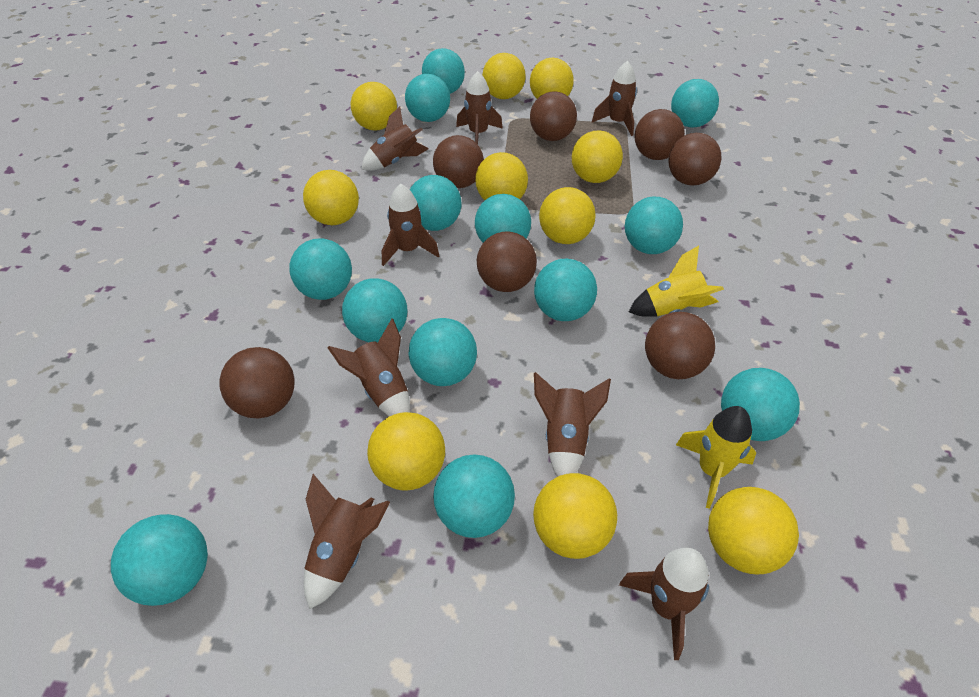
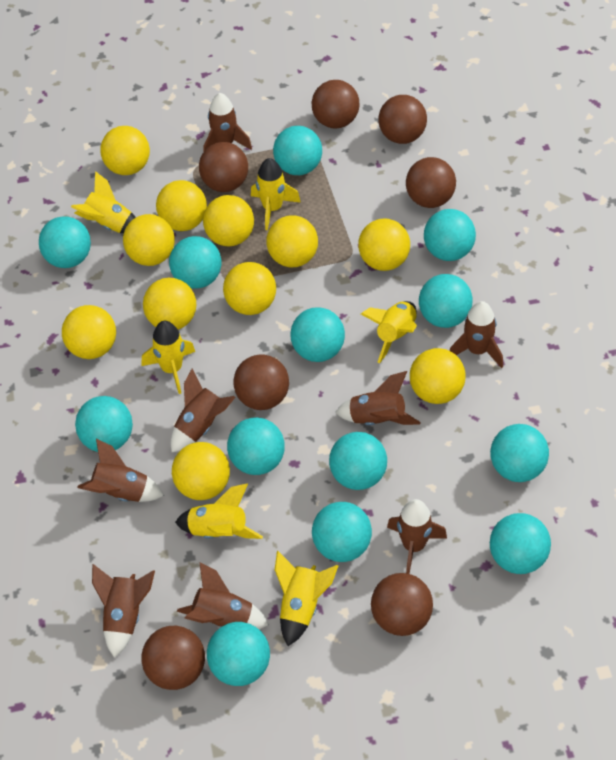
yellow ball: 10 -> 11
yellow rocket: 2 -> 6

